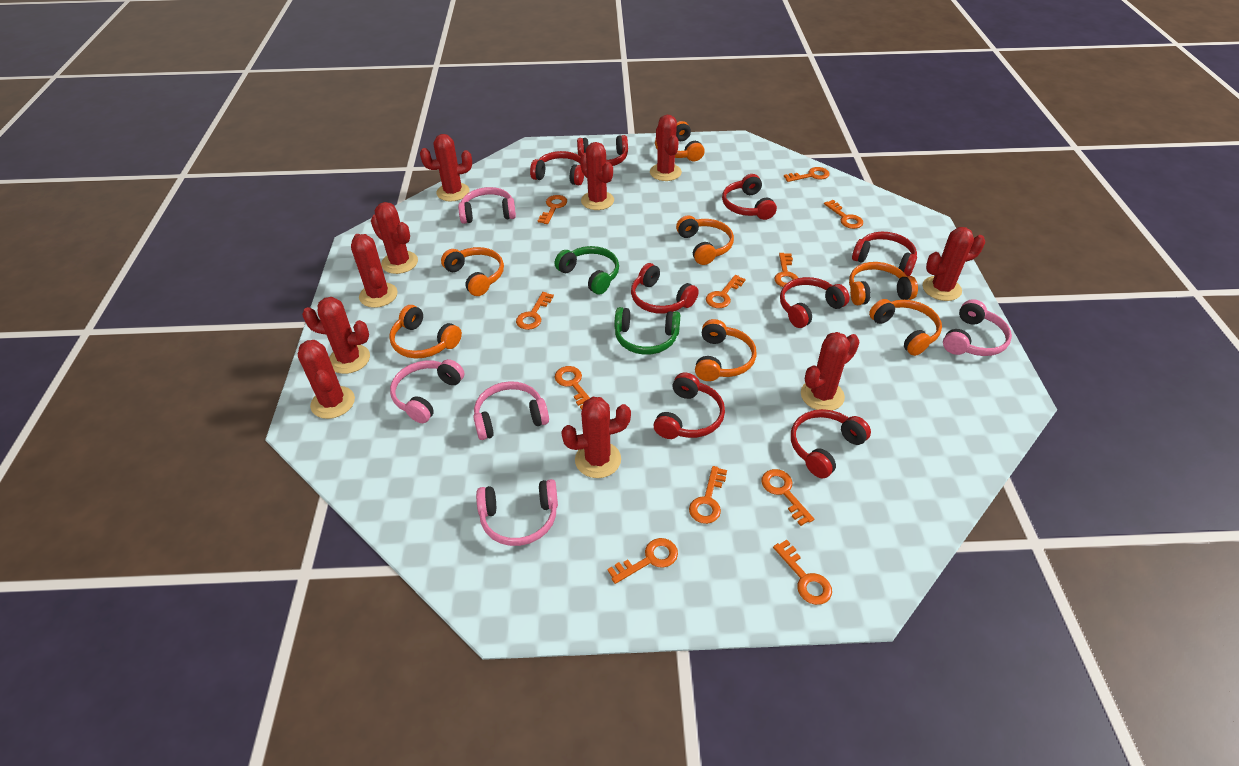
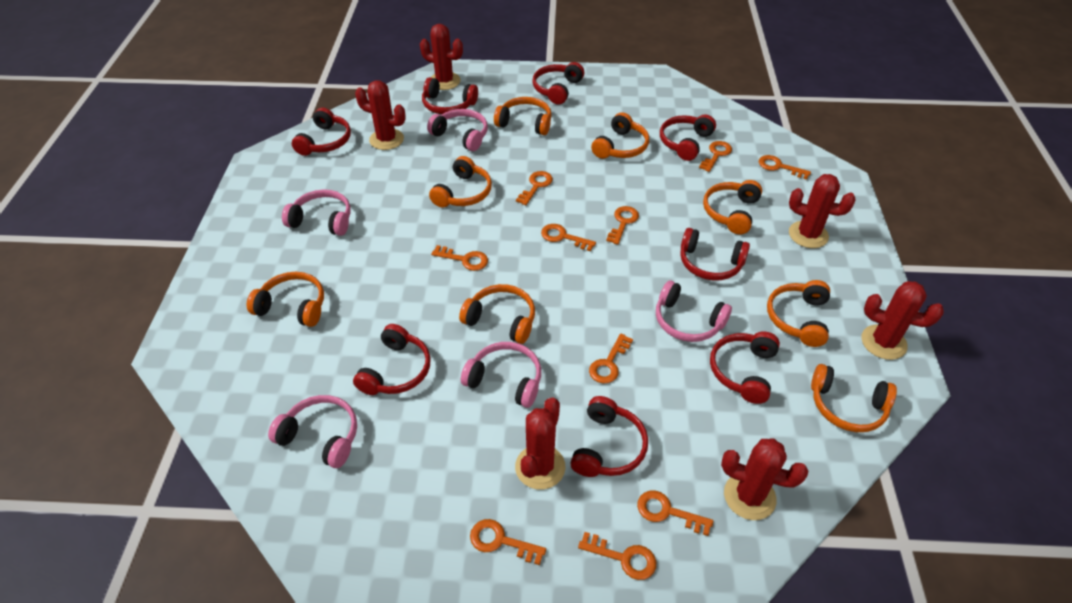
green headphones: 2 -> 0
orange headphones: 7 -> 8
orange key: 11 -> 10
red cactus: 10 -> 6

